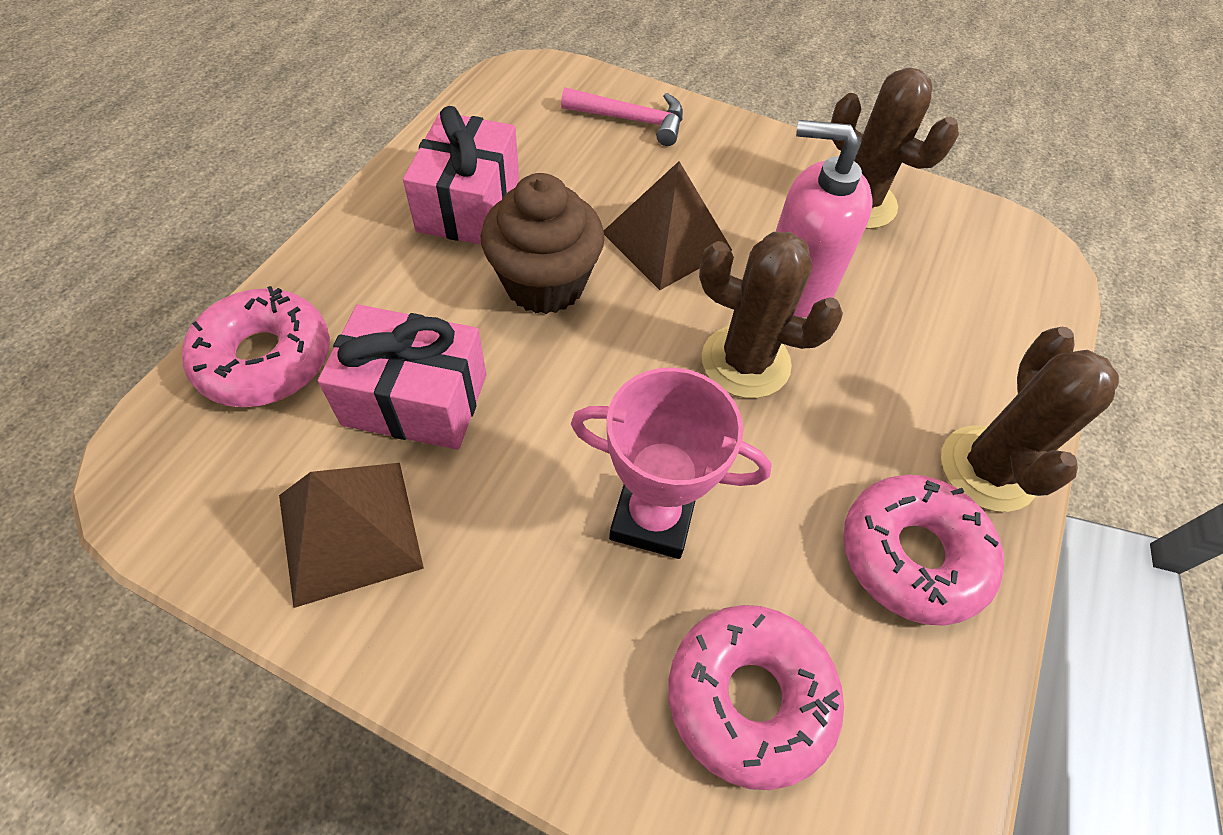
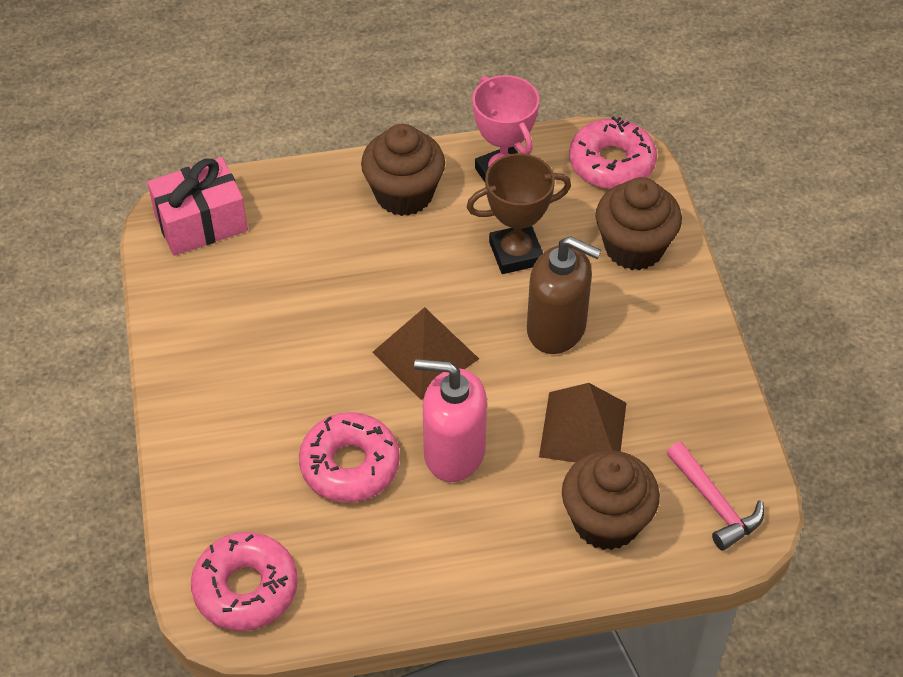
brown cactus: 3 -> 0
brown cupcake: 1 -> 3
brown soap dispenser: 0 -> 1
brown trophy: 0 -> 1
pink gift: 2 -> 1

